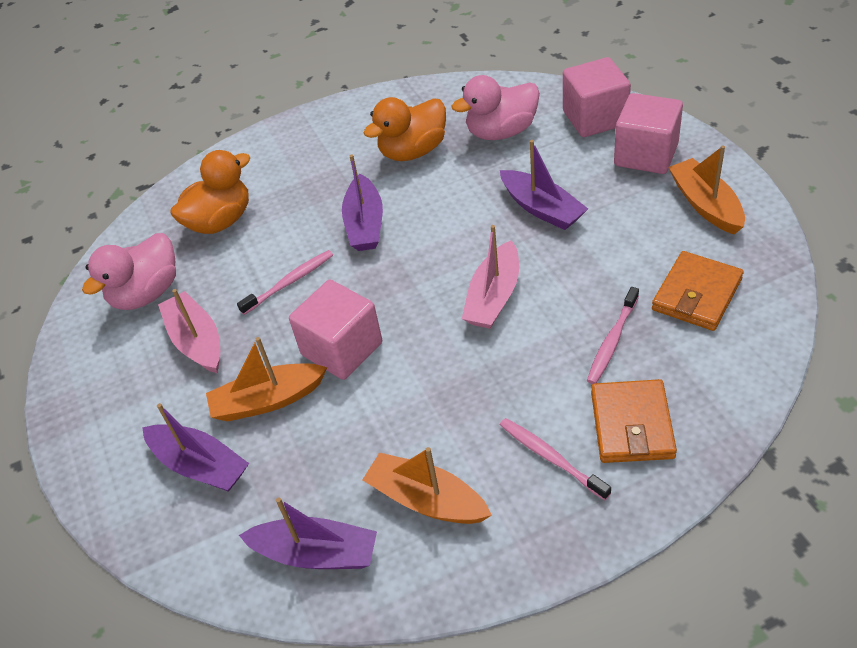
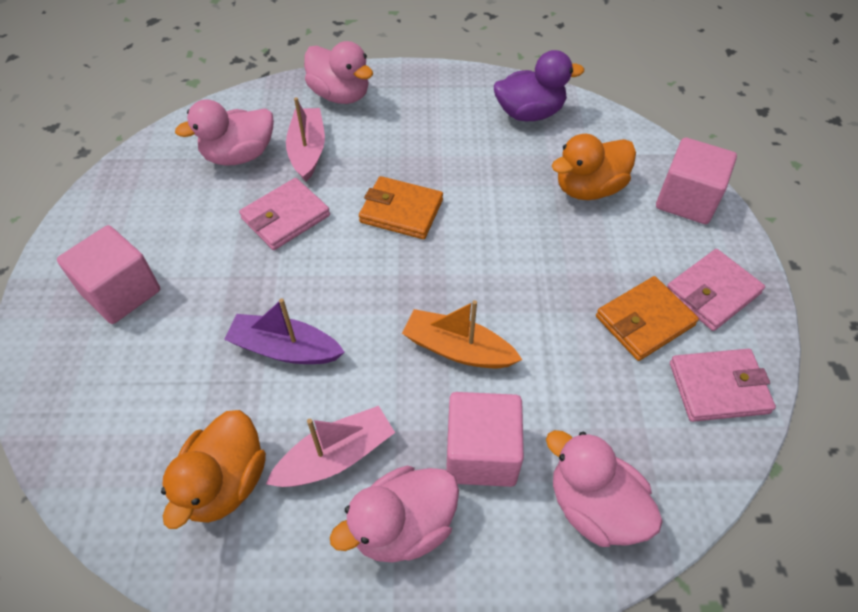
orange boat: 3 -> 1
pink duck: 2 -> 4
pink toothbrush: 3 -> 0
pink wallet: 0 -> 3
purple boat: 4 -> 1
purple duck: 0 -> 1

